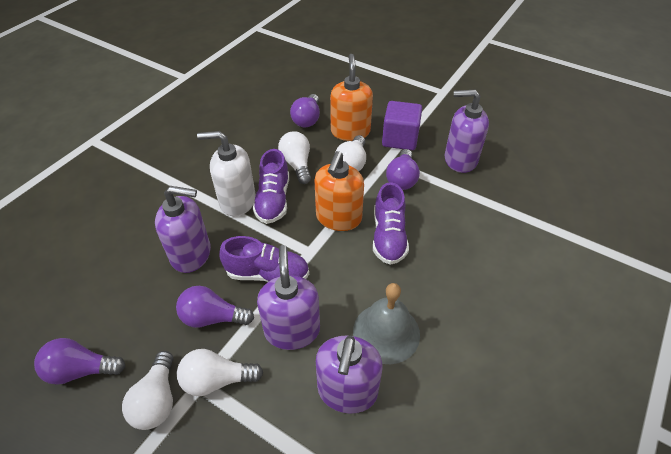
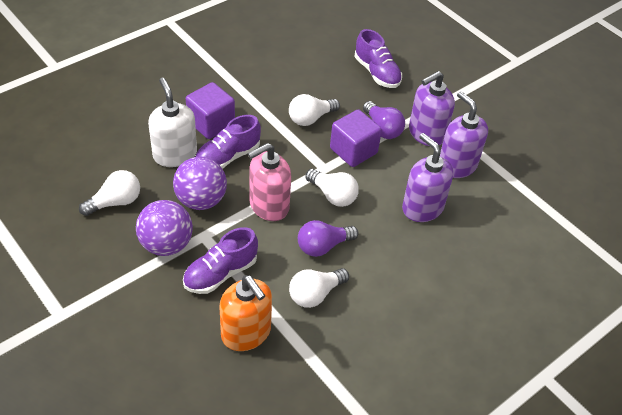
grey bell: 1 -> 0
orange soap dispenser: 2 -> 1
pink soap dispenser: 0 -> 1
purple ball: 0 -> 2
purple cube: 1 -> 2
purple light bulb: 4 -> 2
purple soap dispenser: 4 -> 3

